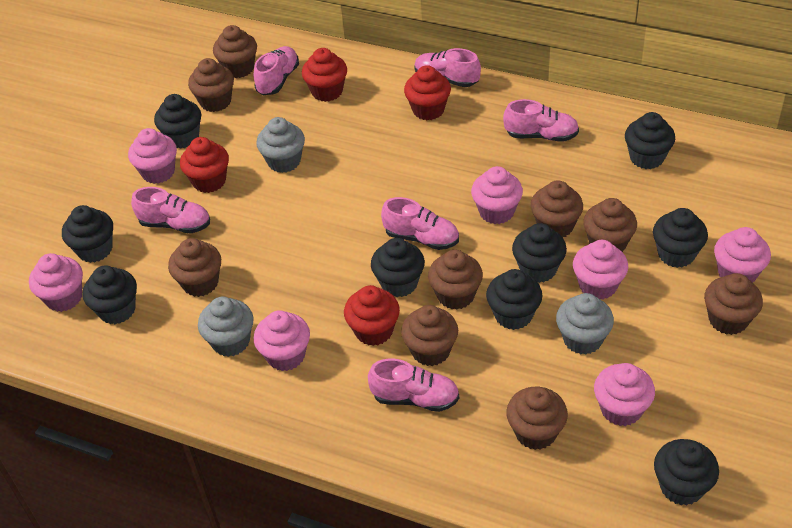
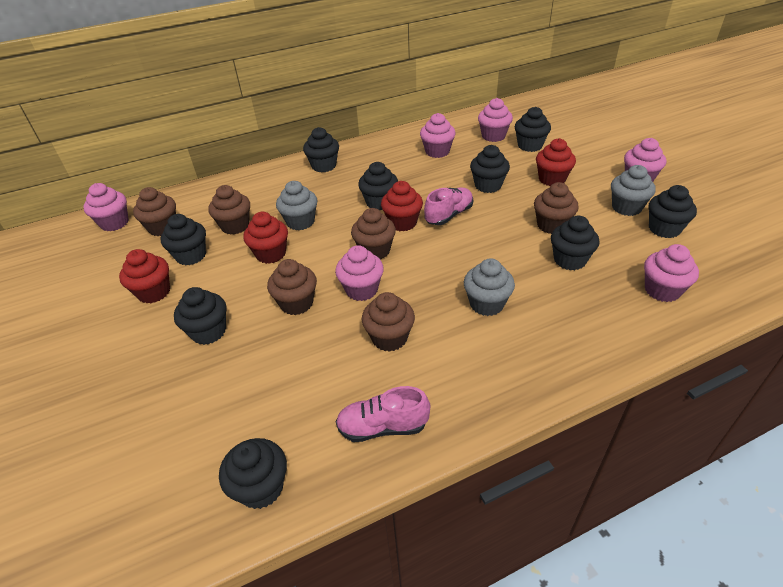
brown cupcake: 9 -> 6
pink cupcake: 7 -> 6
pink shoe: 6 -> 2

